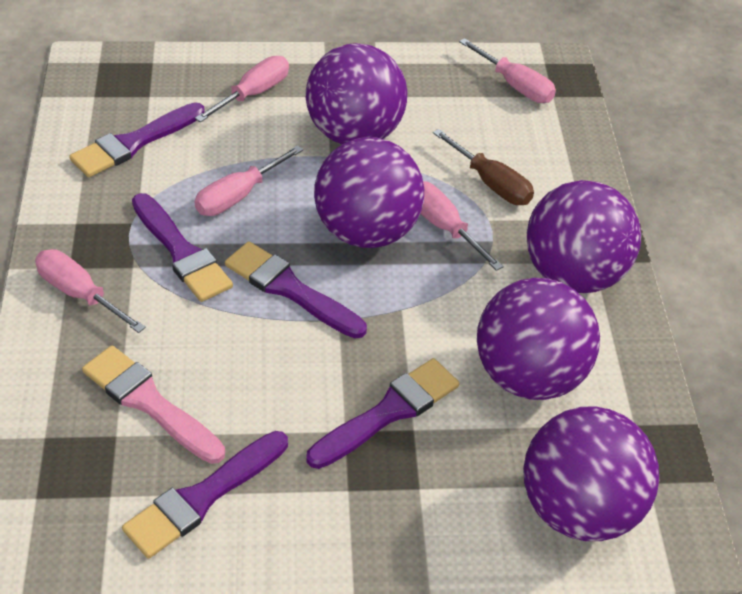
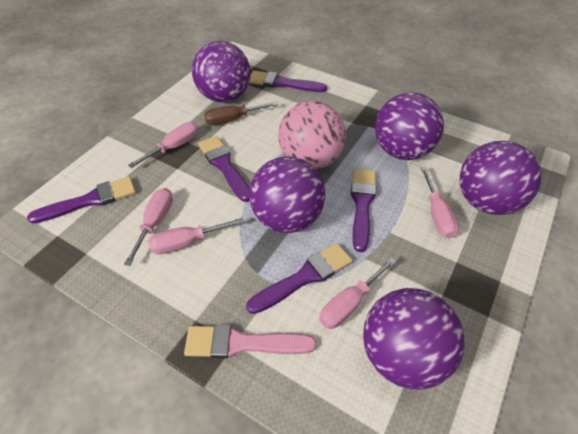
pink ball: 0 -> 1

